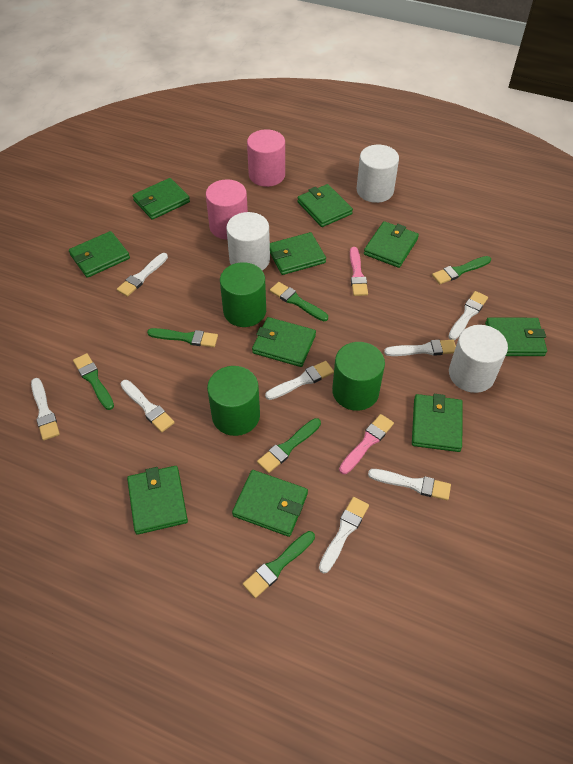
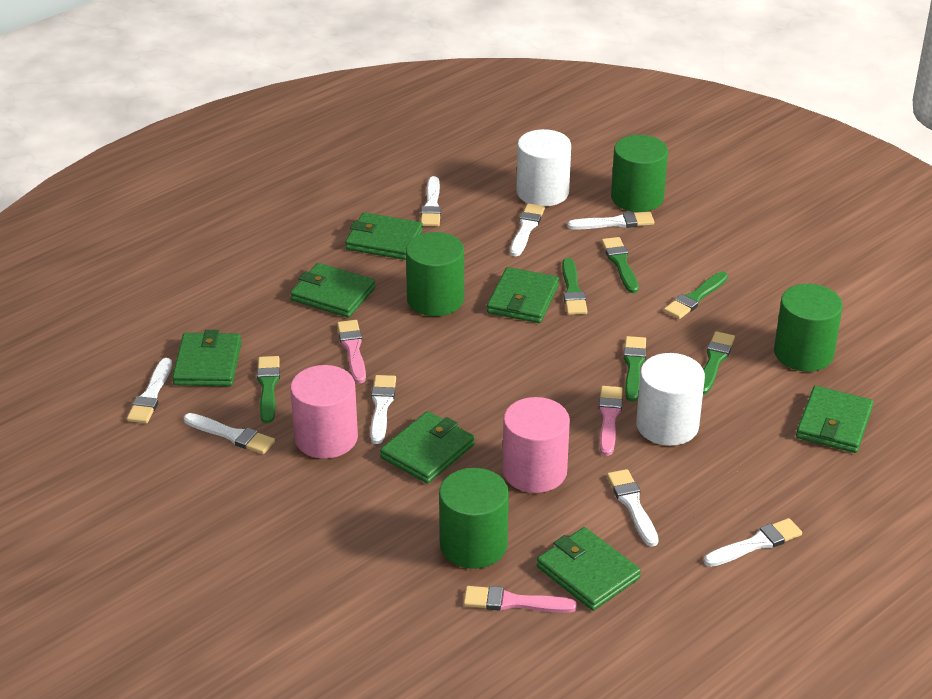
green cylinder: 3 -> 4
green wallet: 10 -> 7
pink brush: 2 -> 3
white cylinder: 3 -> 2

